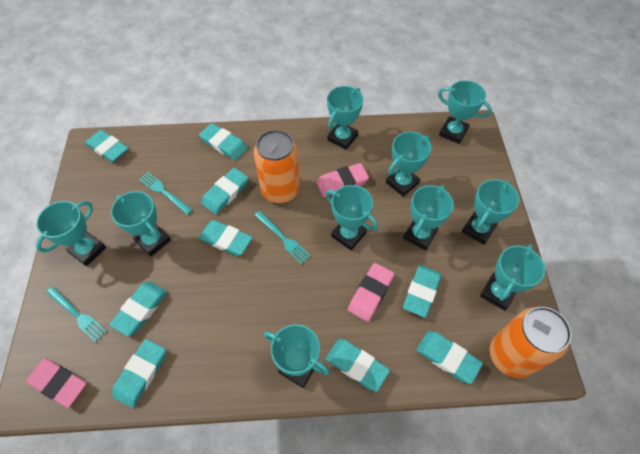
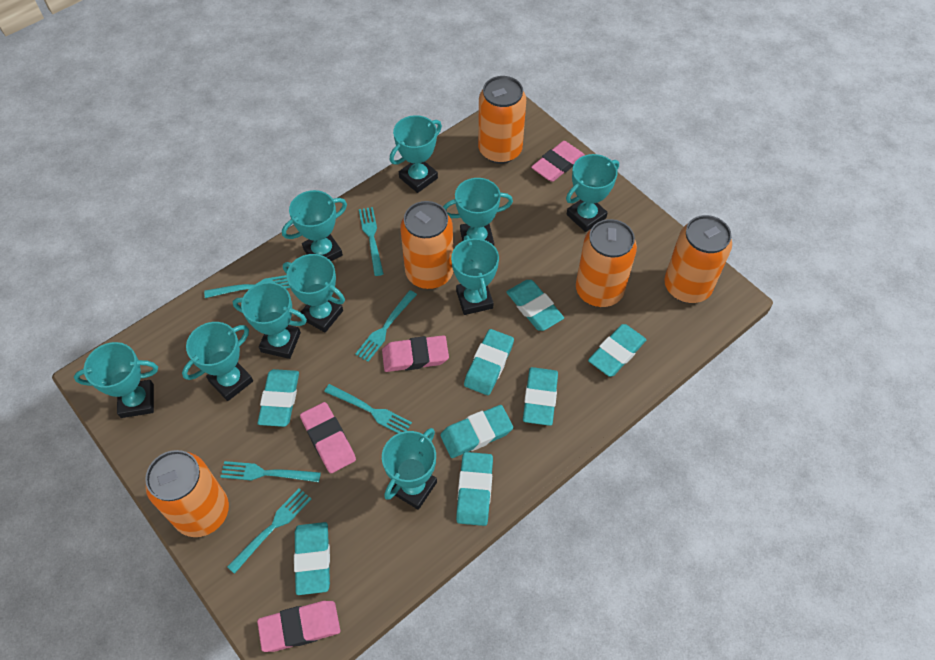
orange can: 2 -> 5
pink eraser: 3 -> 4
turquoise eraser: 9 -> 8
turquoise fork: 3 -> 6

